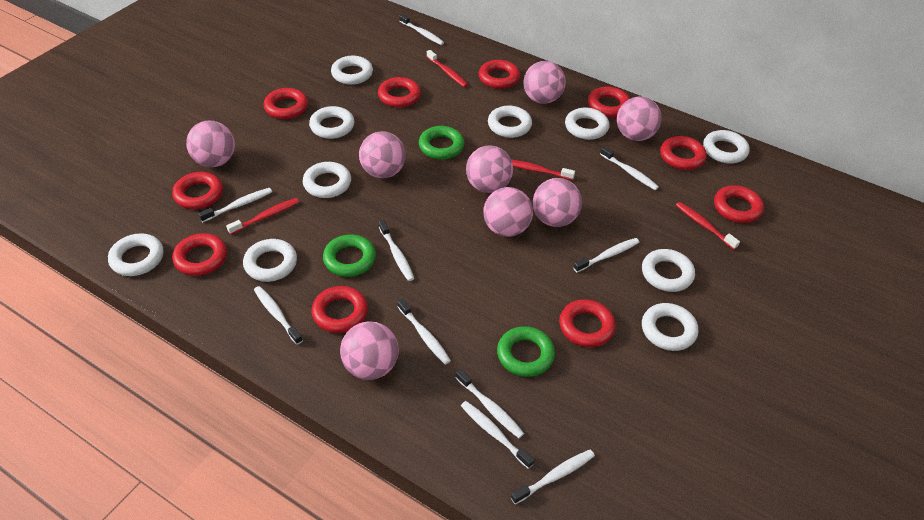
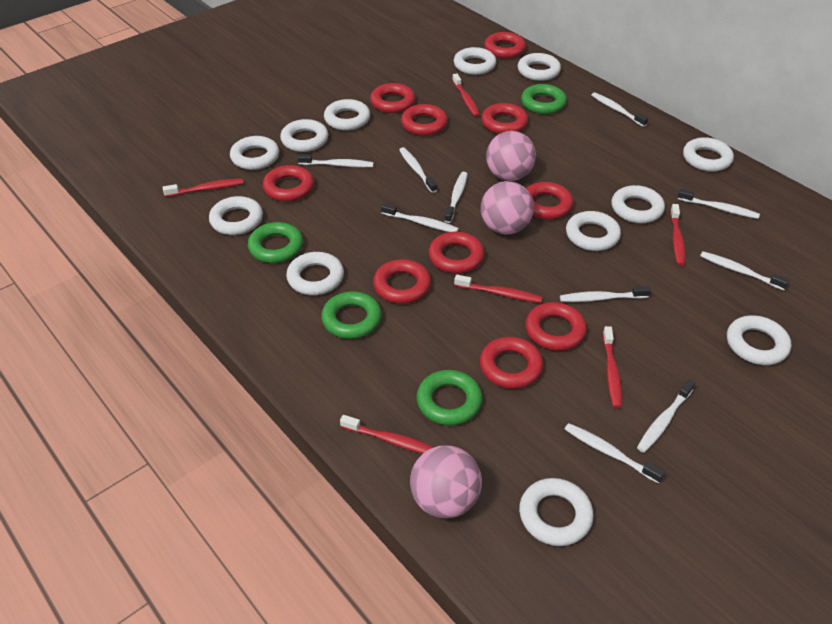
green ring: 3 -> 4
pink ball: 8 -> 3
red toothbrush: 4 -> 6
white ring: 10 -> 12

